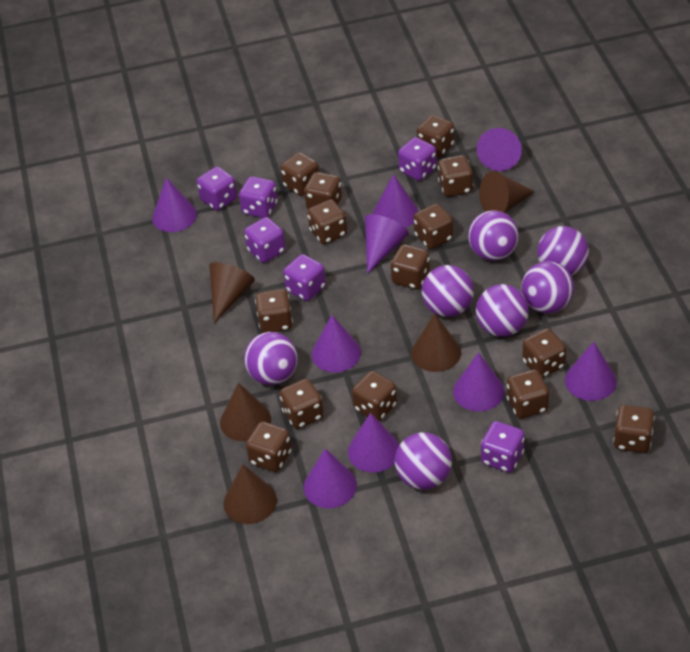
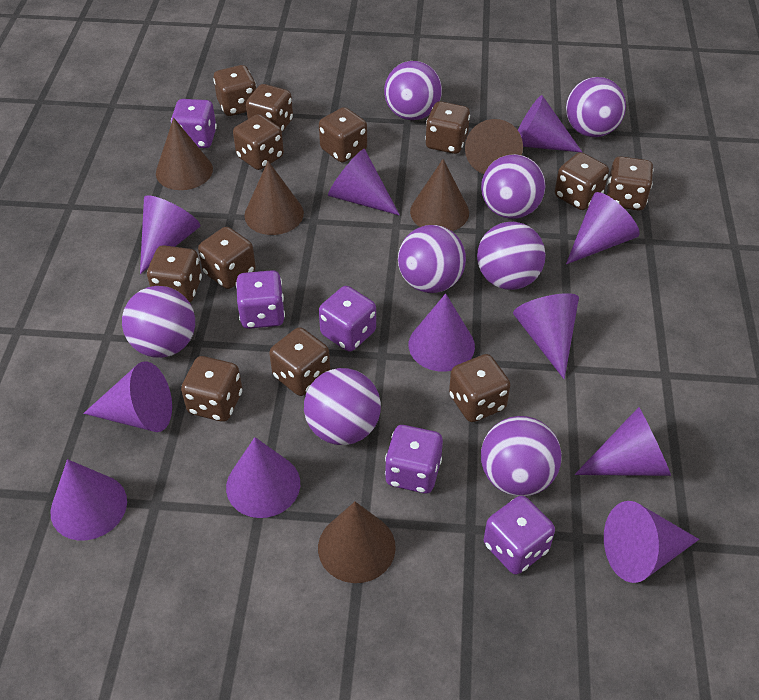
brown dice: 14 -> 12
purple ball: 7 -> 8
purple cone: 9 -> 11
purple dice: 6 -> 5

